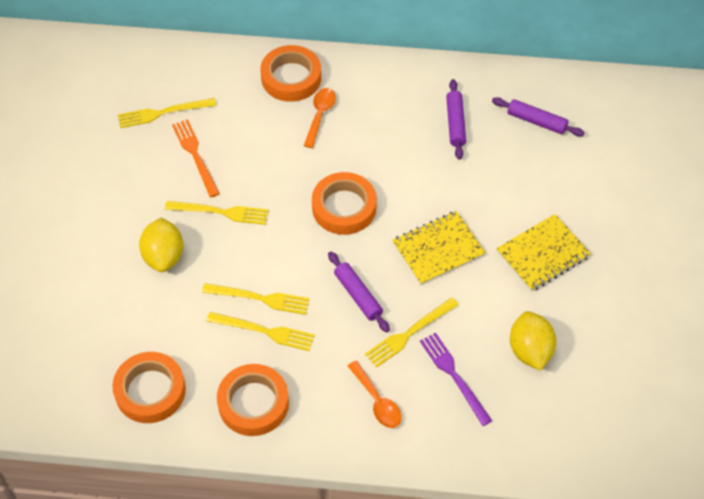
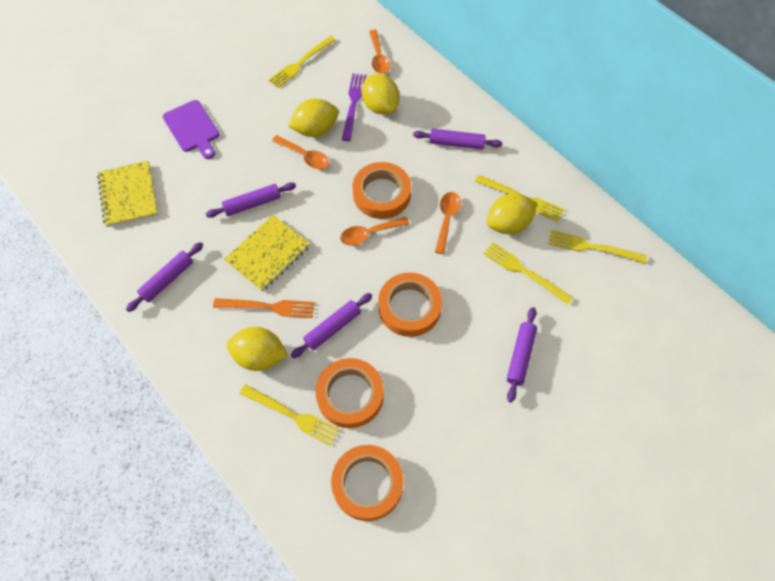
orange spoon: 2 -> 4
purple cutting board: 0 -> 1
purple rolling pin: 3 -> 5
yellow lemon: 2 -> 4

